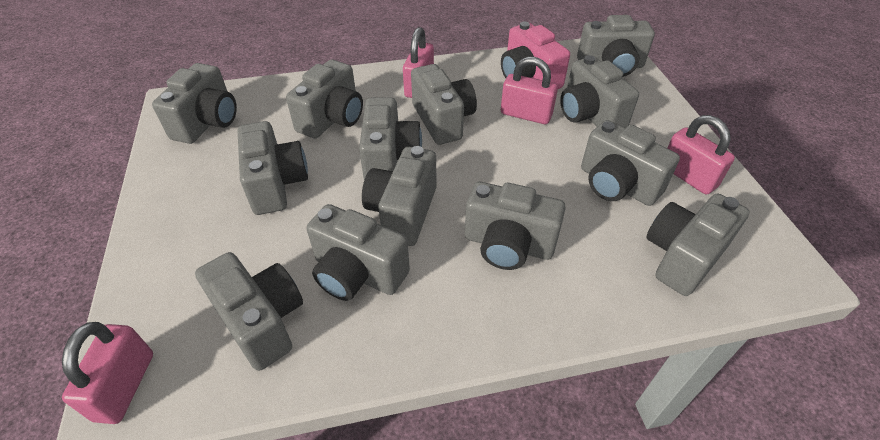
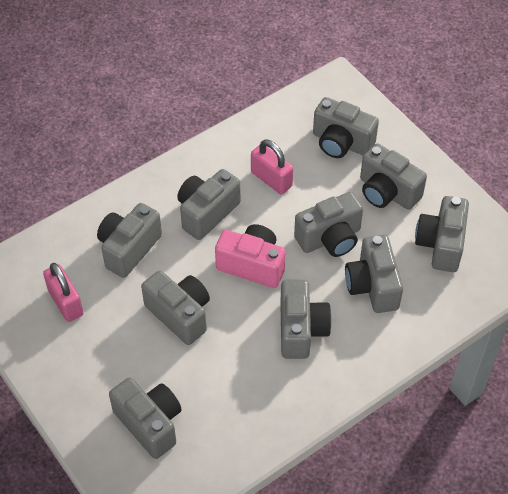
grey camera: 13 -> 10
pink padlock: 4 -> 2

